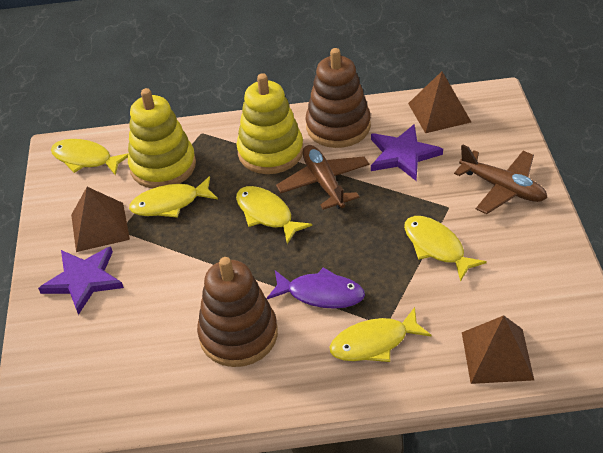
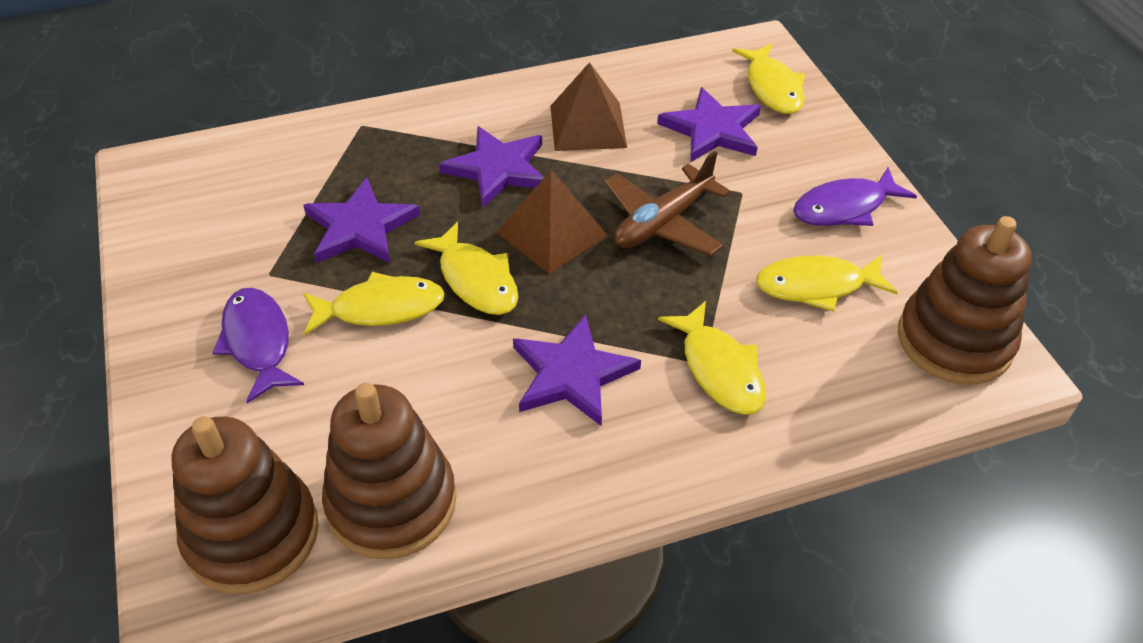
brown plane: 2 -> 1
brown pyramid: 3 -> 2
brown stacking toy: 2 -> 3
purple fish: 1 -> 2
purple star: 2 -> 4
yellow stacking toy: 2 -> 0

